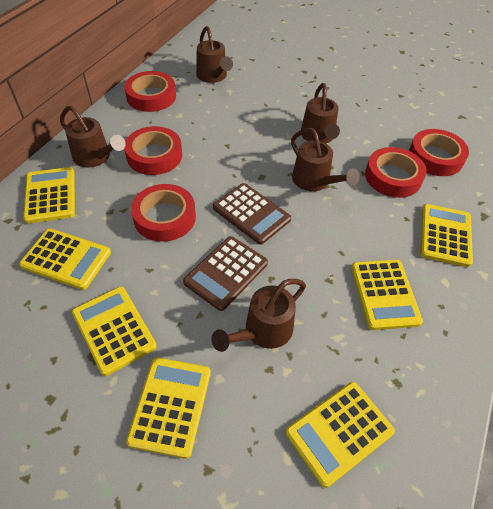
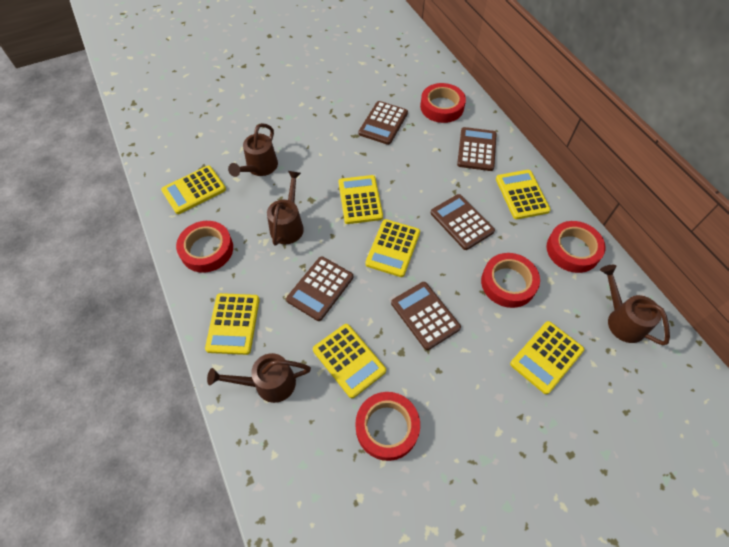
brown calculator: 2 -> 5
brown watering can: 5 -> 4

